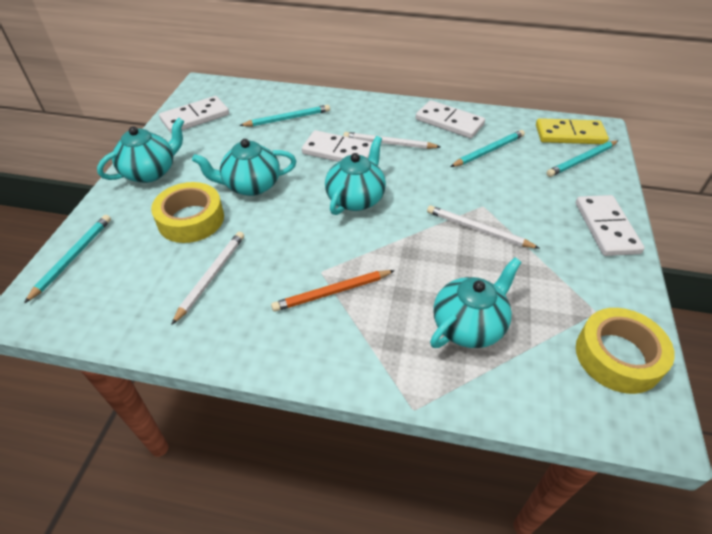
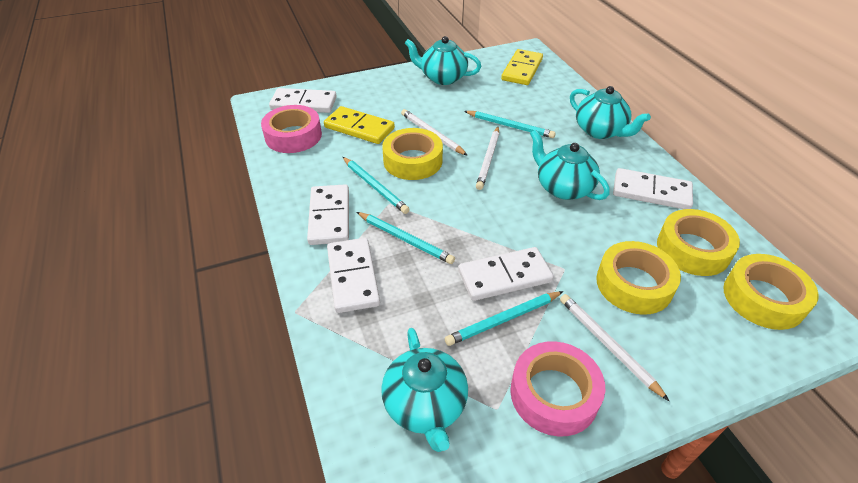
orange pencil: 1 -> 0
pink tape: 0 -> 2
white domino: 4 -> 5
yellow domino: 1 -> 2
yellow tape: 2 -> 4

